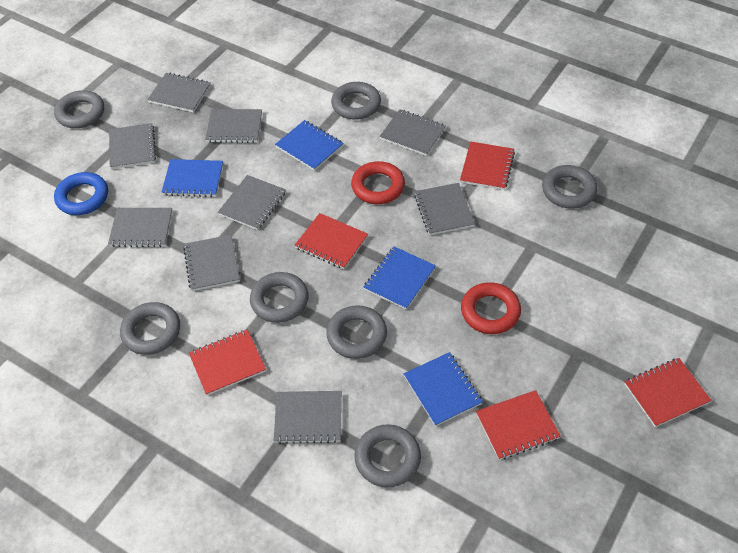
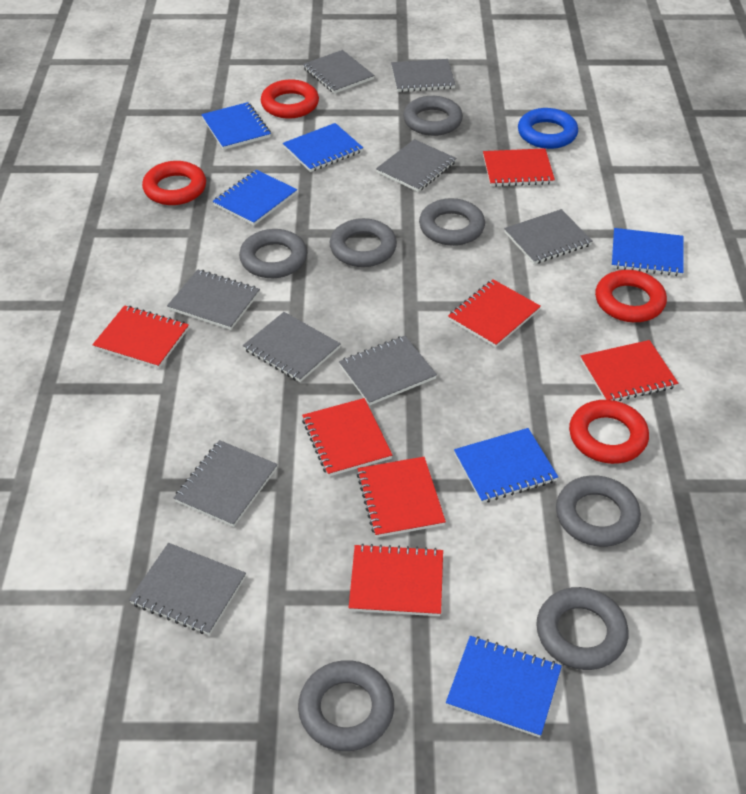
blue notebook: 4 -> 6
red notebook: 5 -> 7
red ring: 2 -> 4

